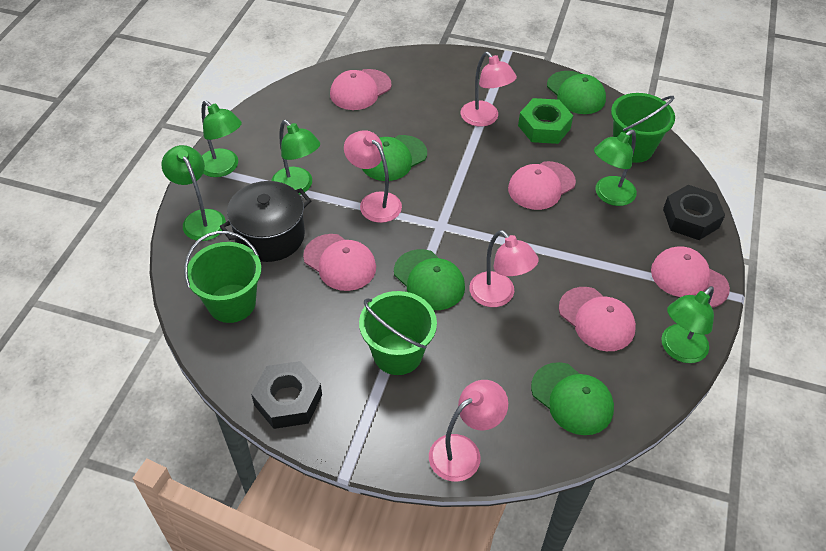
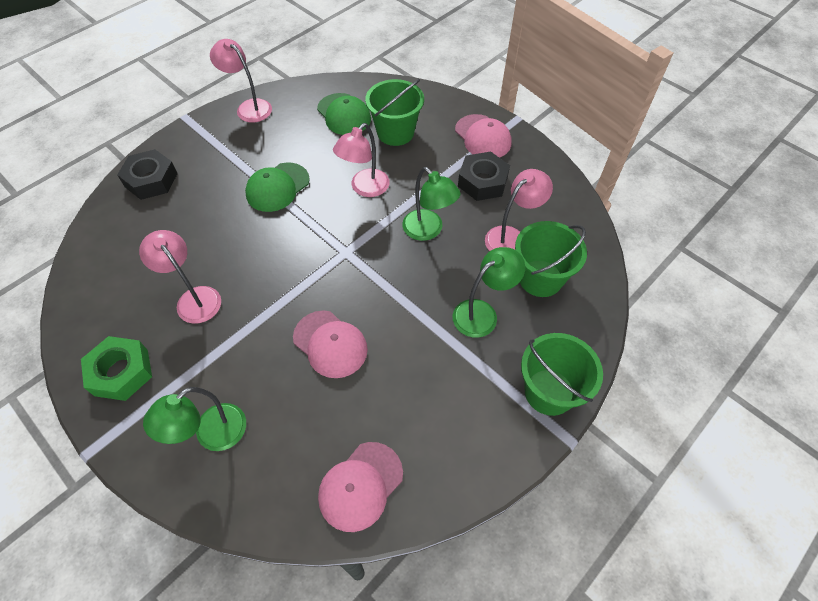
black pot: 1 -> 0
green cap: 4 -> 2
green lamp: 5 -> 3
pink cap: 5 -> 3

